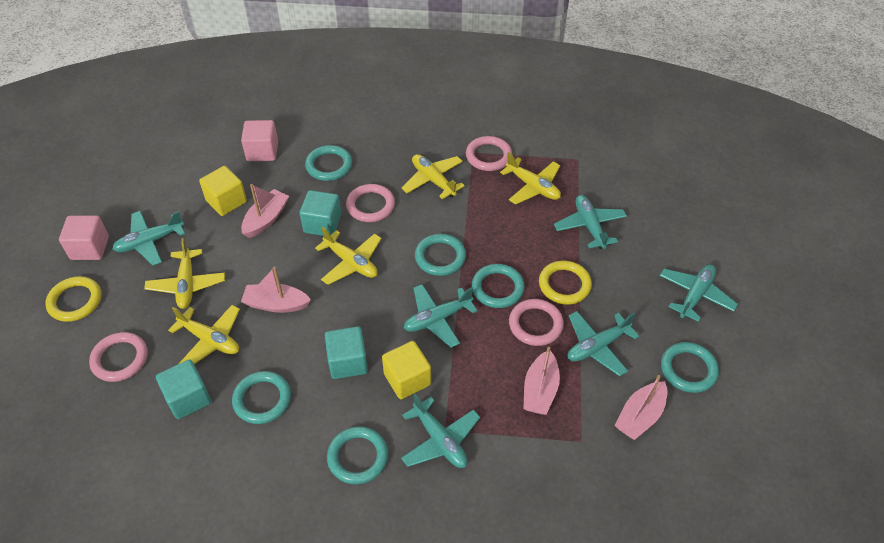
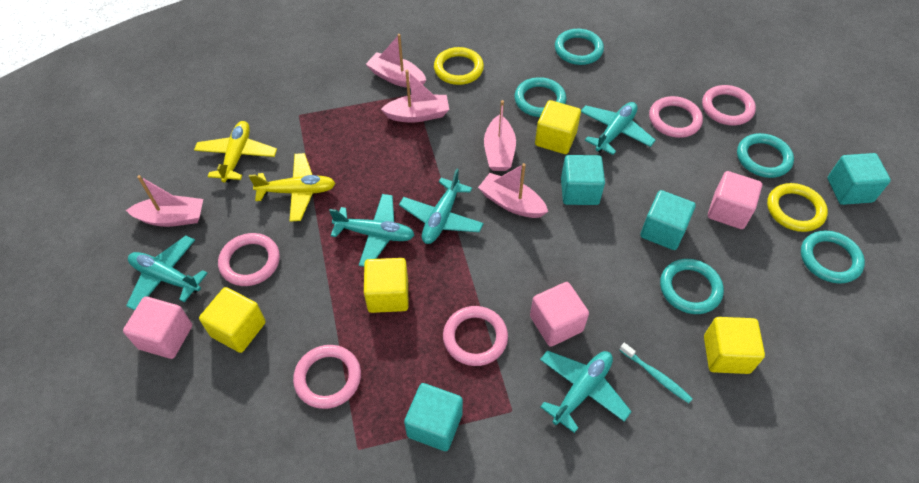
pink boat: 4 -> 5
pink cube: 2 -> 3
pink ring: 4 -> 5
turquoise cube: 3 -> 4
turquoise plane: 6 -> 5
turquoise ring: 6 -> 5
turquoise toothbrush: 0 -> 1
yellow cube: 2 -> 4
yellow plane: 5 -> 2

